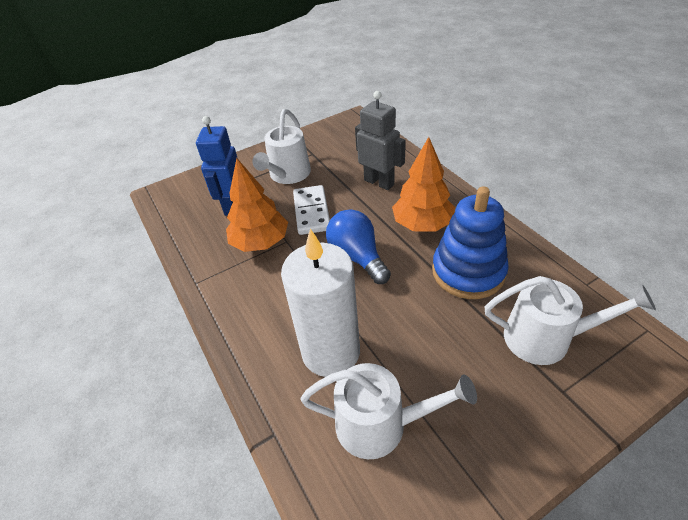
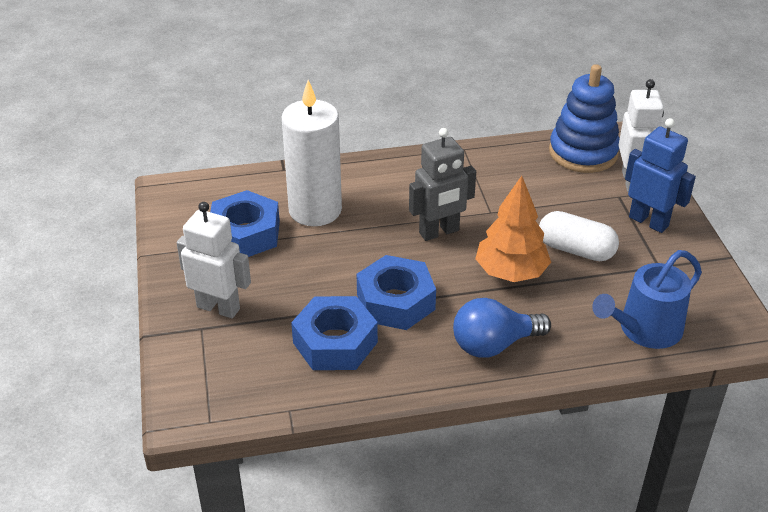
blue nut: 0 -> 3
blue watering can: 0 -> 1
orange tree: 2 -> 1
white capsule: 0 -> 1
white domino: 1 -> 0
white robot: 0 -> 2
white watering can: 3 -> 0

